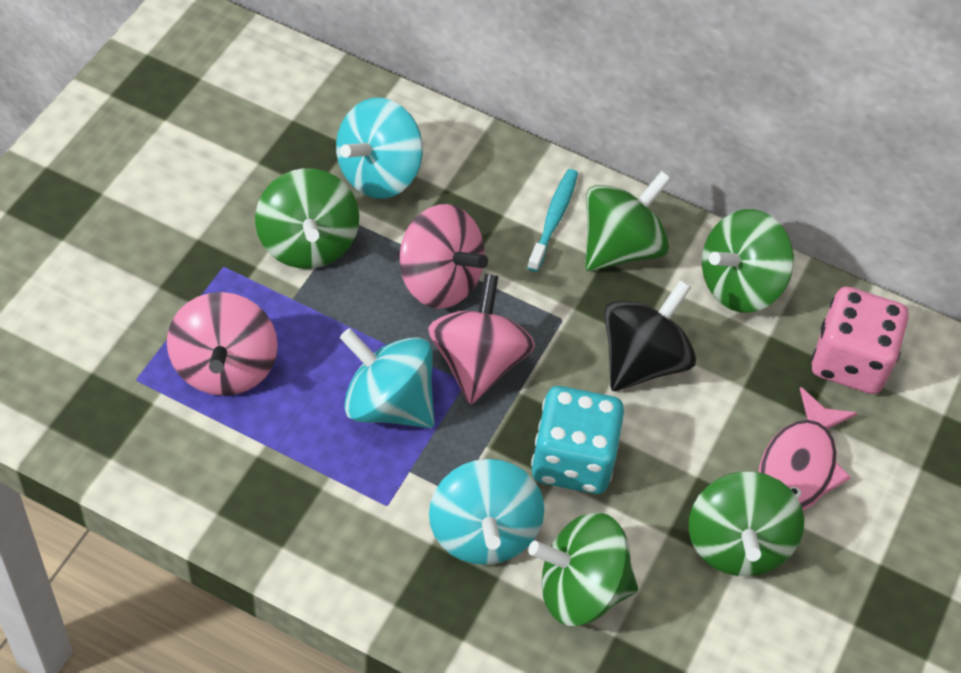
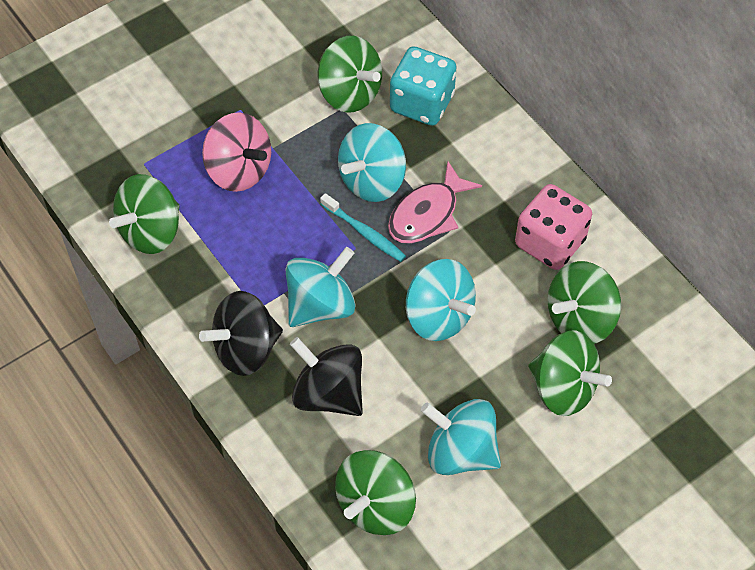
black spinning top: 1 -> 2
pink spinning top: 3 -> 1
turquoise spinning top: 3 -> 4

